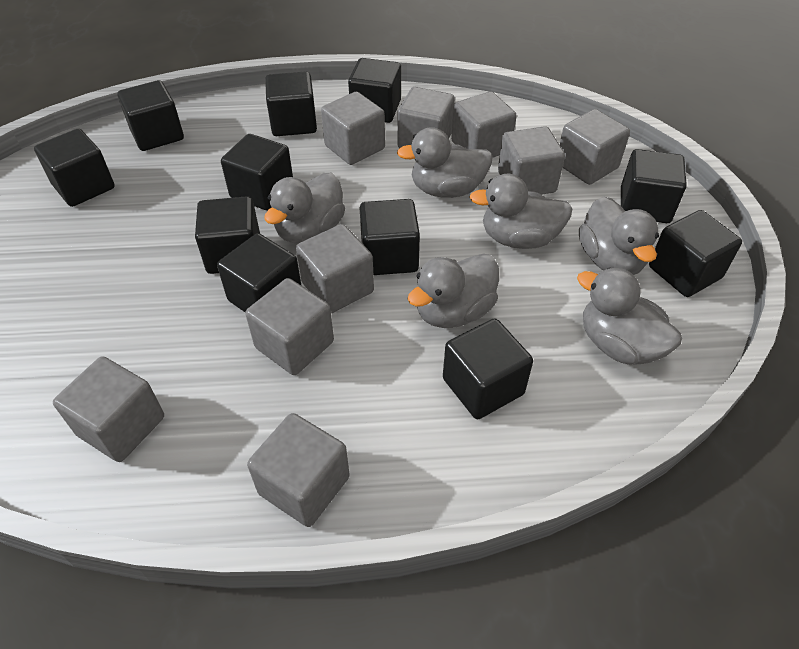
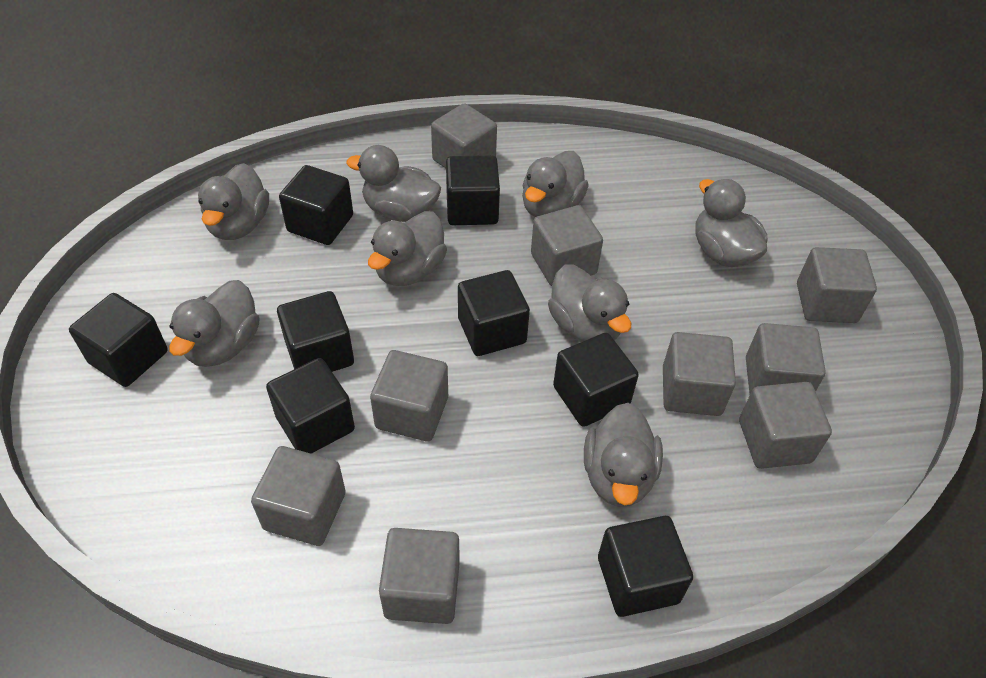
black cube: 11 -> 8
grey duck: 6 -> 8

